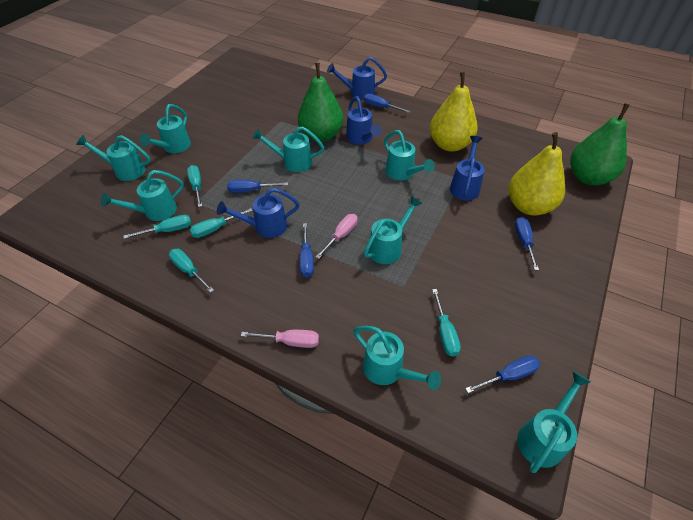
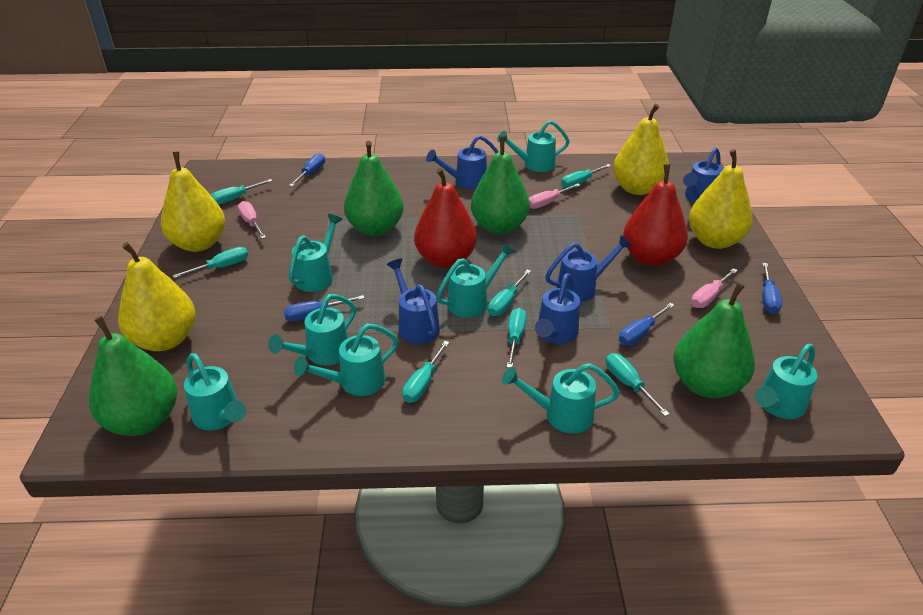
blue screwdriver: 5 -> 4
blue watering can: 4 -> 5
green pear: 2 -> 4
pink screwdriver: 2 -> 3
red pear: 0 -> 2
turquoise screwdriver: 5 -> 7
yellow pear: 2 -> 4

